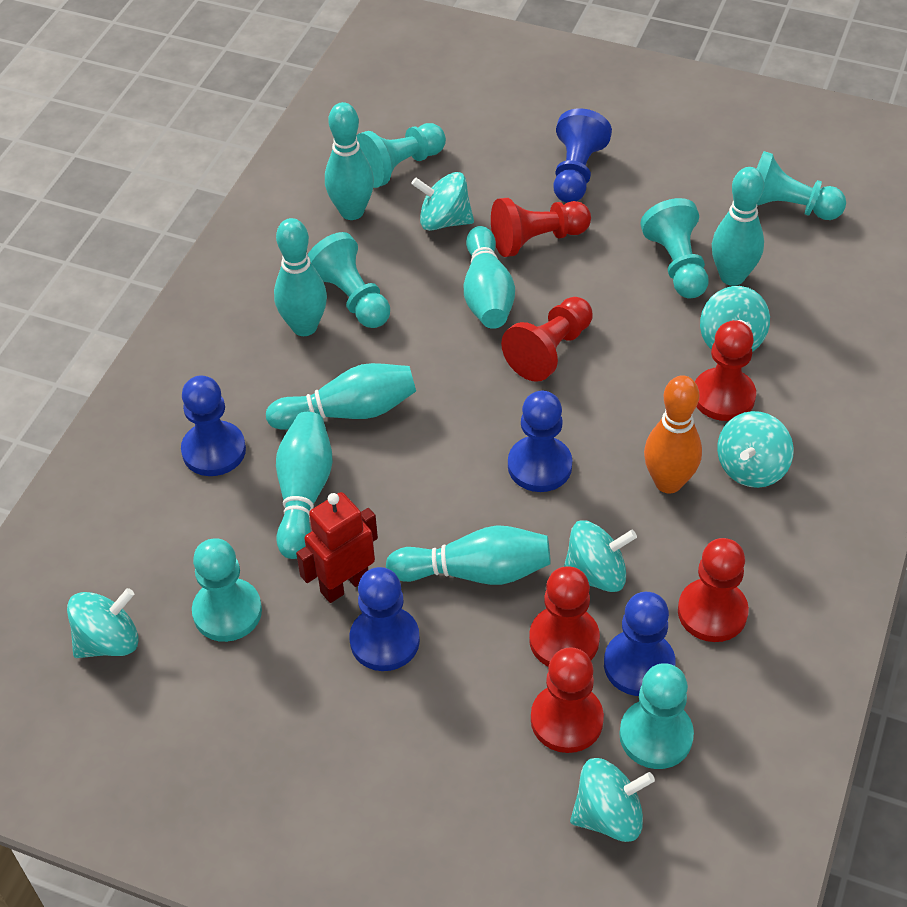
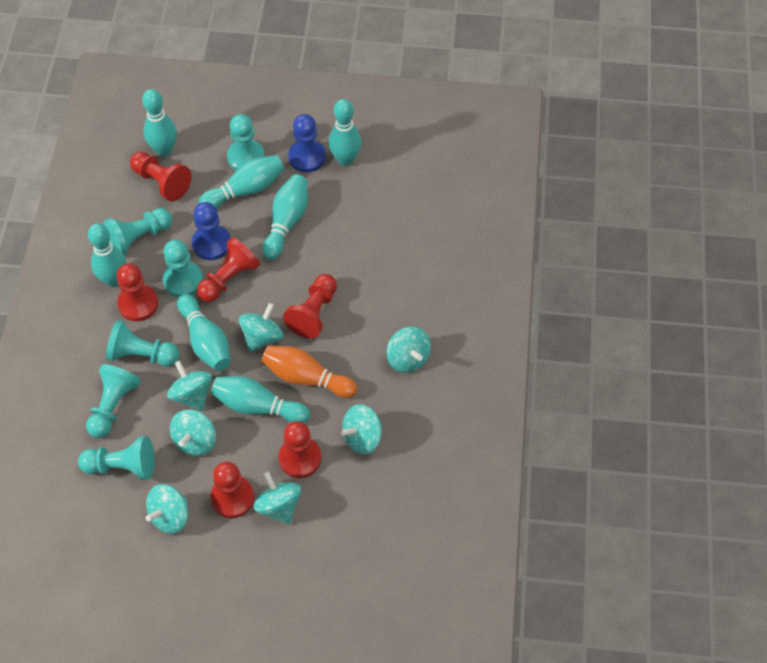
blue pawn: 5 -> 2
red robot: 1 -> 0
turquoise spinning top: 6 -> 7

